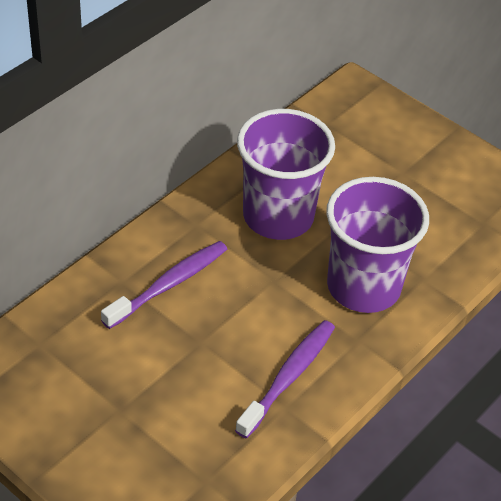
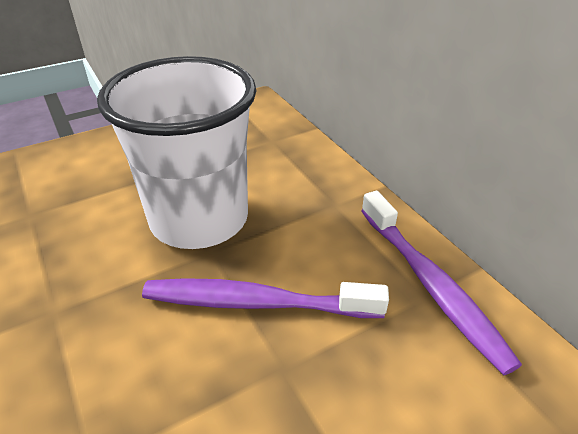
purple cup: 2 -> 0
white cup: 0 -> 1

